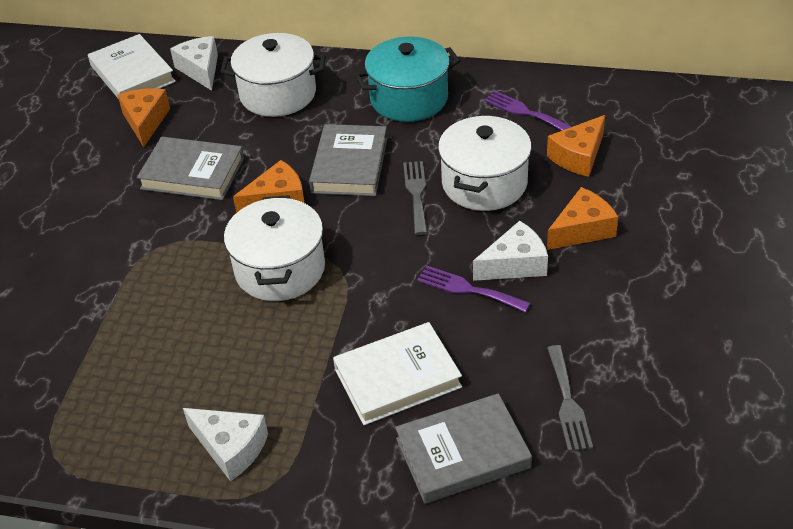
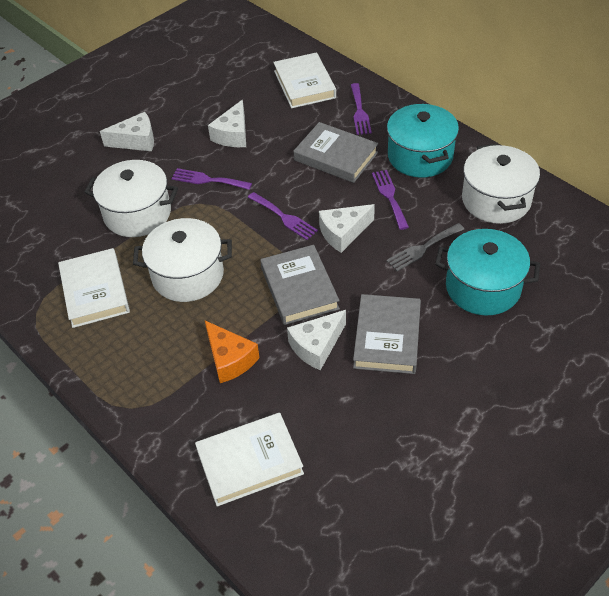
grey fork: 2 -> 1
orange cheese: 4 -> 1
purple fork: 2 -> 4
turquoise pot: 1 -> 2
white book: 2 -> 3
white cheese: 3 -> 4

